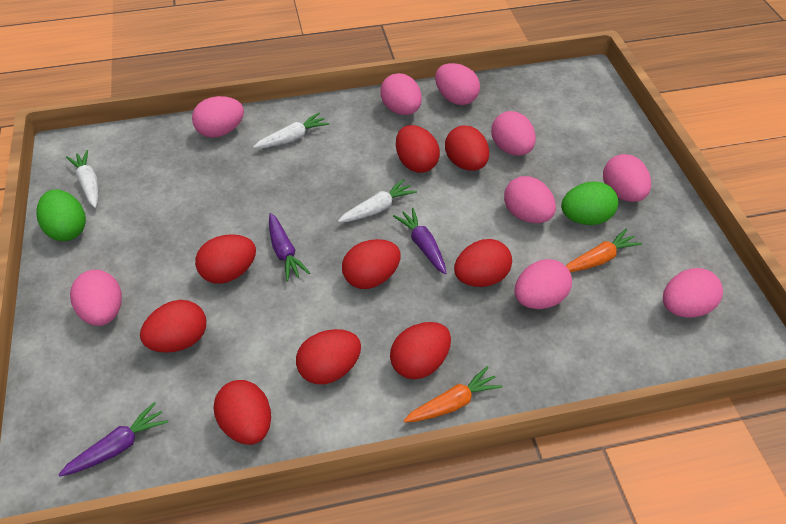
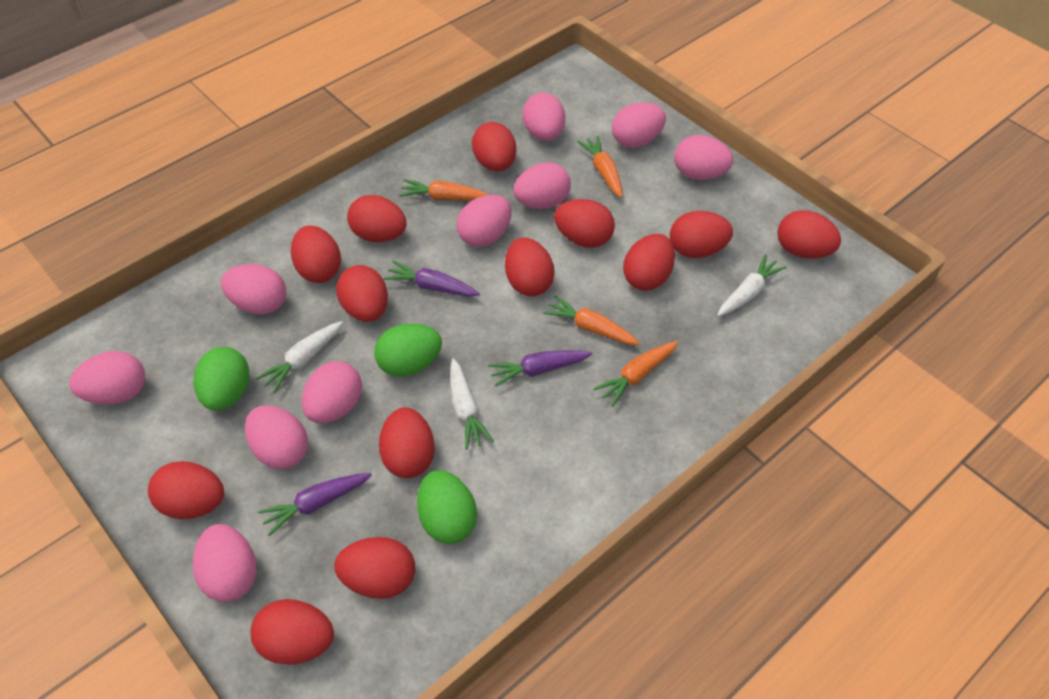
green egg: 2 -> 3
orange carrot: 2 -> 4
pink egg: 9 -> 10
red egg: 9 -> 13

